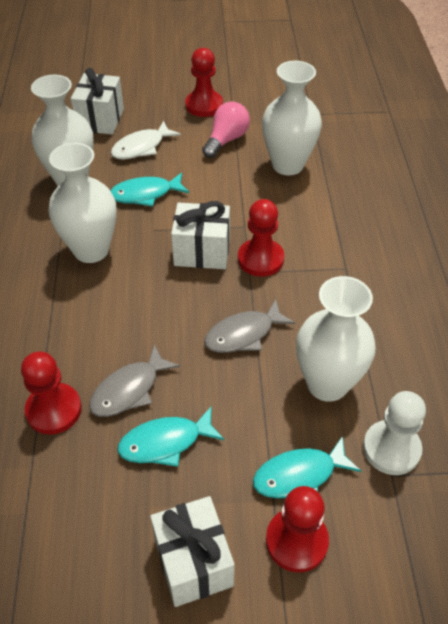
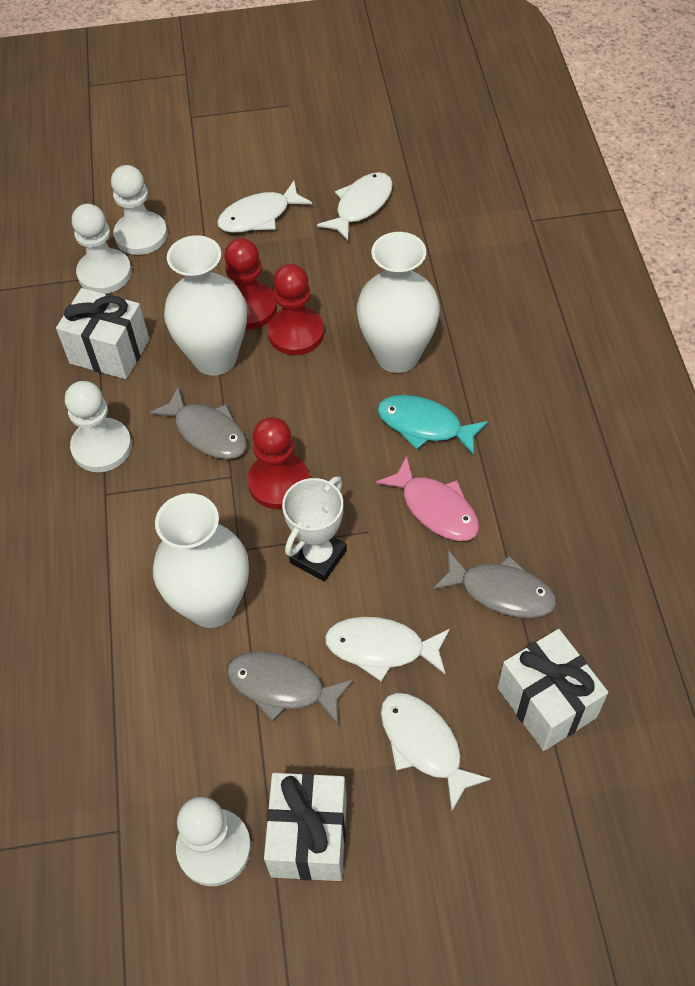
grey fish: 2 -> 3
pink fish: 0 -> 1
pink light bulb: 1 -> 0
red pawn: 4 -> 3
turquoise fish: 3 -> 1
white fish: 1 -> 4
white pawn: 1 -> 4
white trophy: 0 -> 1
white vase: 4 -> 3

